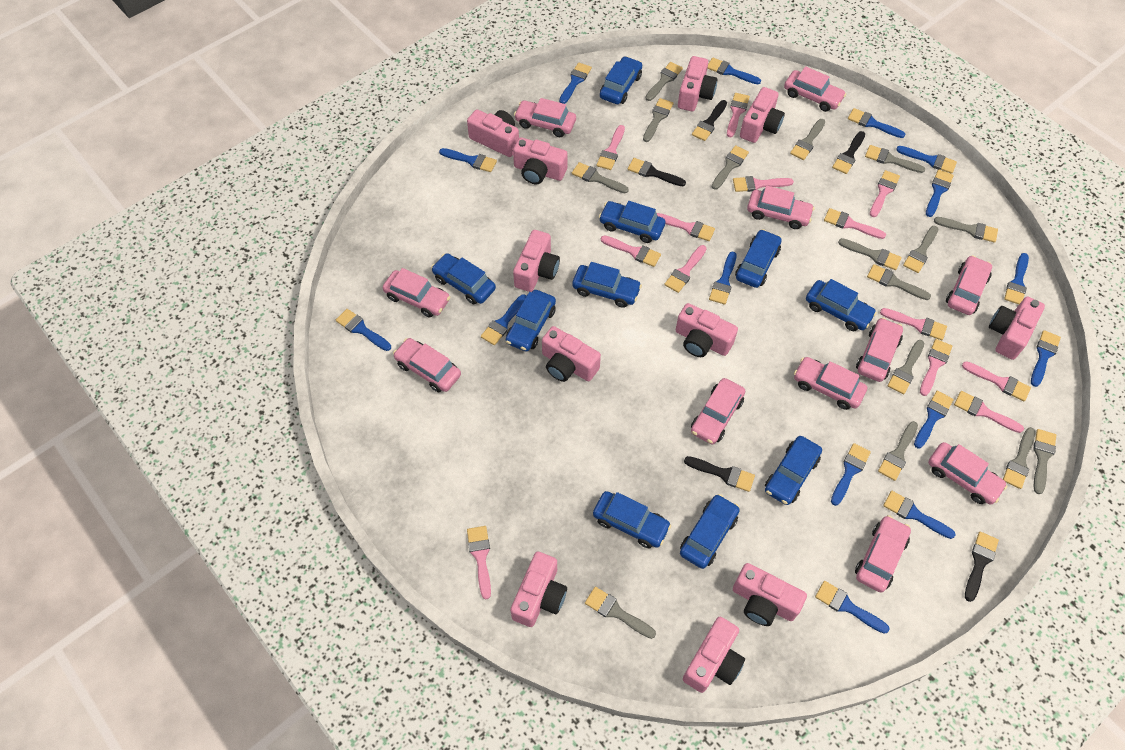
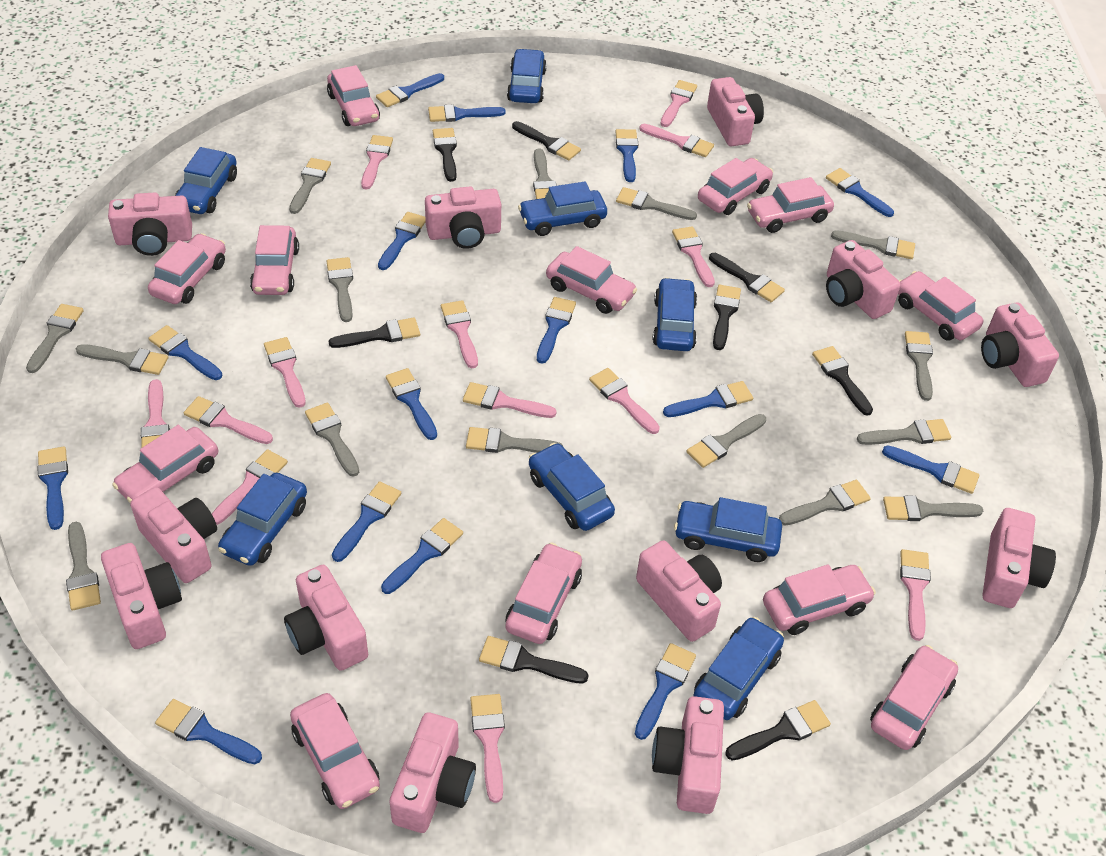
black brush: 5 -> 8
blue car: 10 -> 8
pink camera: 11 -> 12
pink car: 11 -> 12

